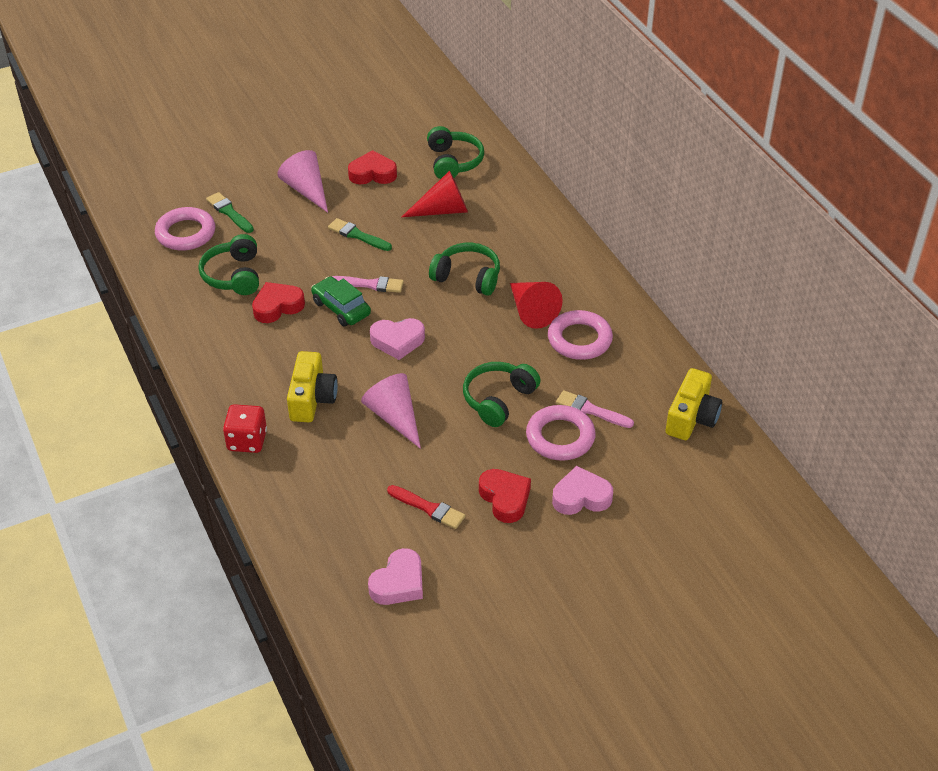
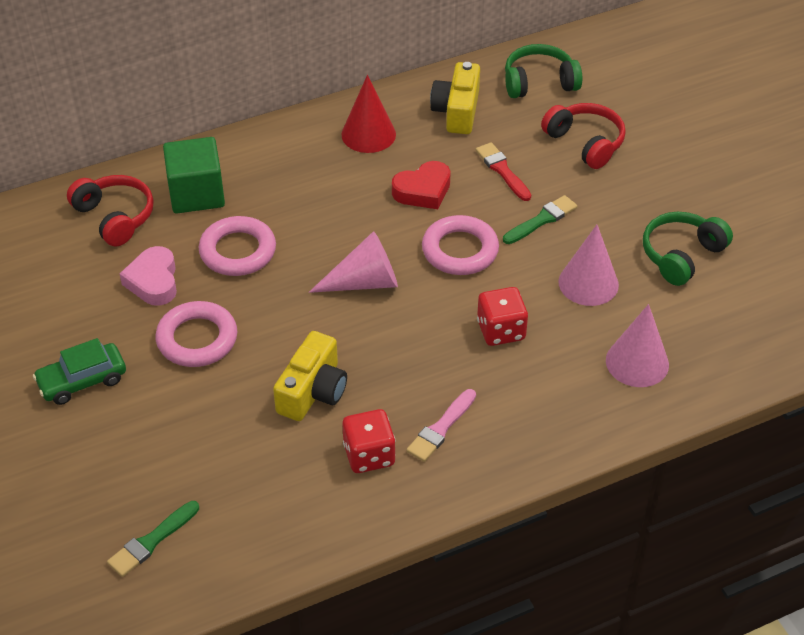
green cube: 0 -> 1
green headphones: 4 -> 2
pink brush: 2 -> 1
pink cone: 2 -> 3
pink heart: 3 -> 1
red cone: 2 -> 1
red dice: 1 -> 2
red headphones: 0 -> 2
red heart: 3 -> 1

